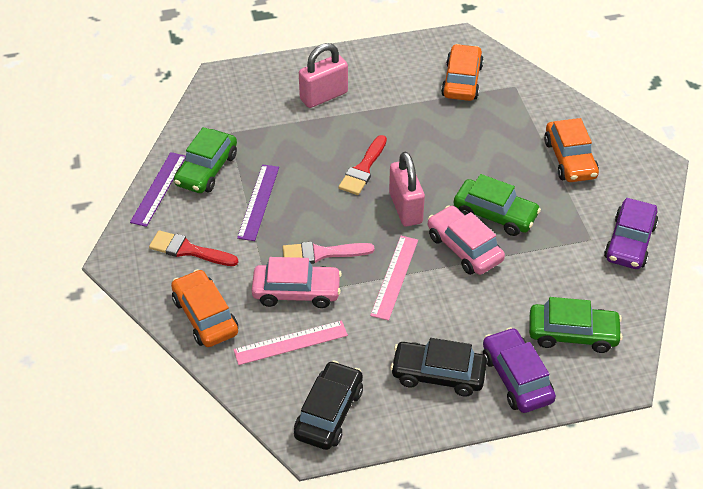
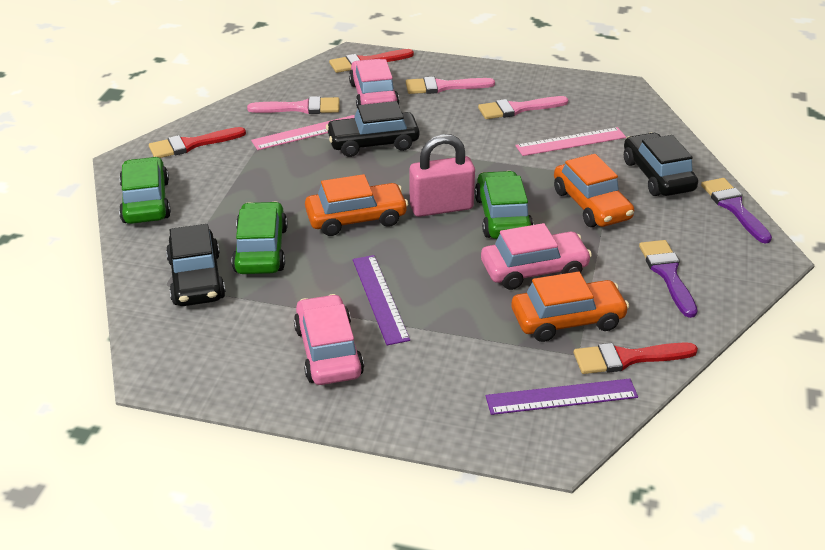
black car: 2 -> 3
pink brush: 1 -> 3
pink car: 2 -> 3
pink padlock: 2 -> 1
purple brush: 0 -> 2
purple car: 2 -> 0
red brush: 2 -> 3

